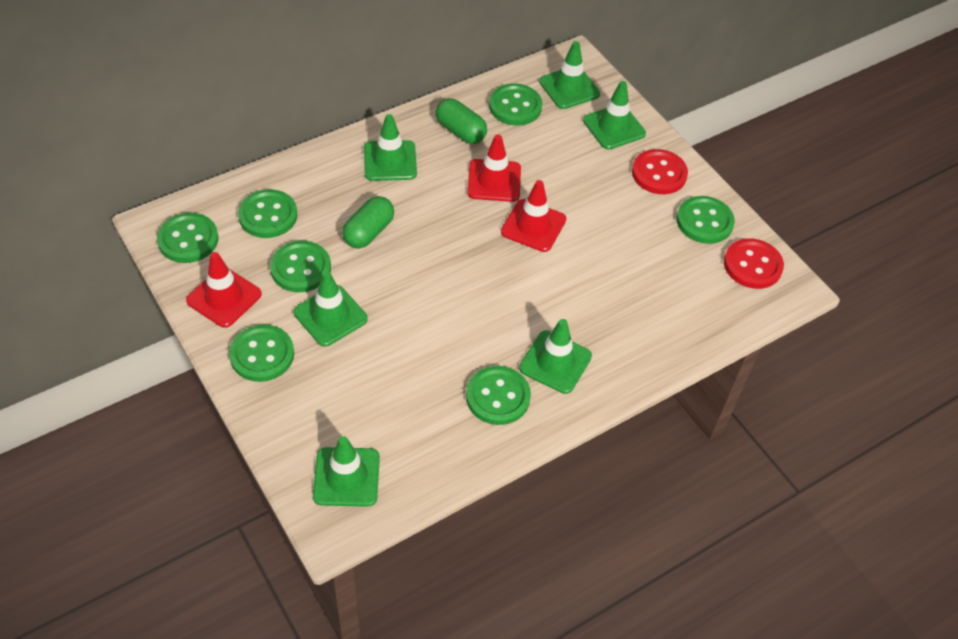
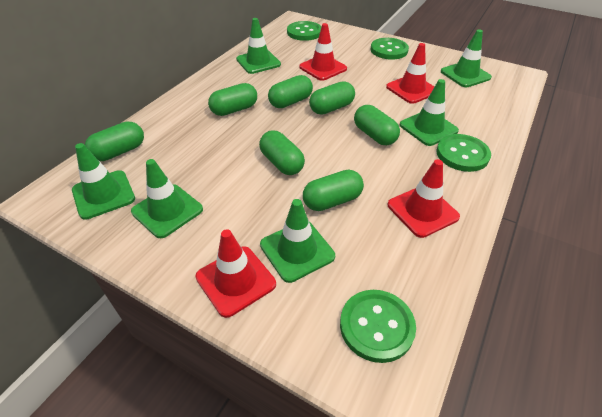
green button: 7 -> 4
green capsule: 2 -> 7
red button: 2 -> 0
red traffic cone: 3 -> 4

